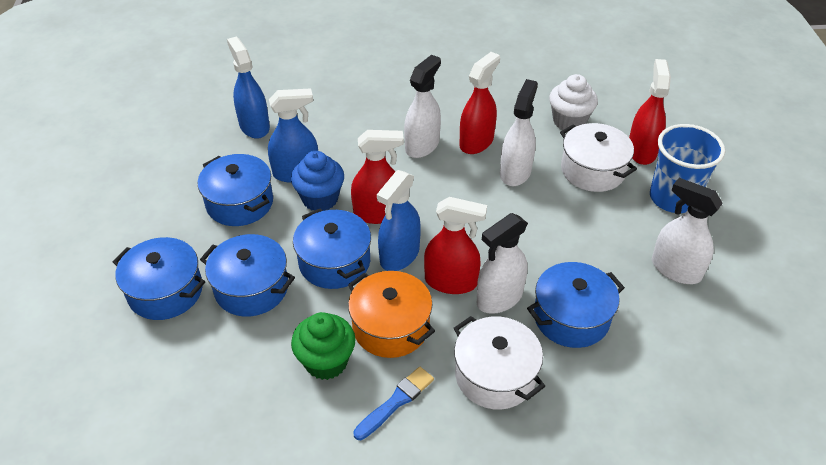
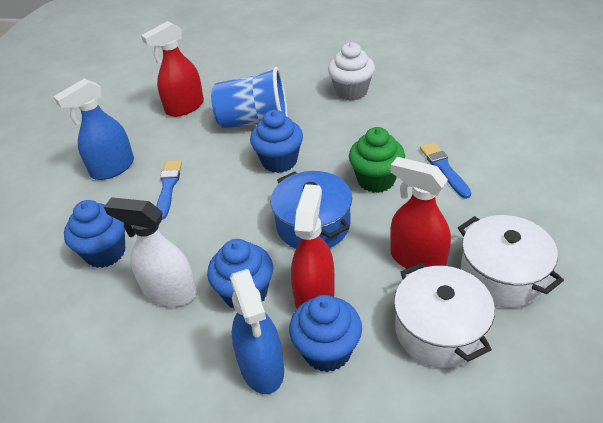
blue brush: 1 -> 2
blue cupcake: 1 -> 4
blue pot: 5 -> 1
blue spray bottle: 3 -> 2
orange pot: 1 -> 0
red spray bottle: 4 -> 3
white spray bottle: 4 -> 1

